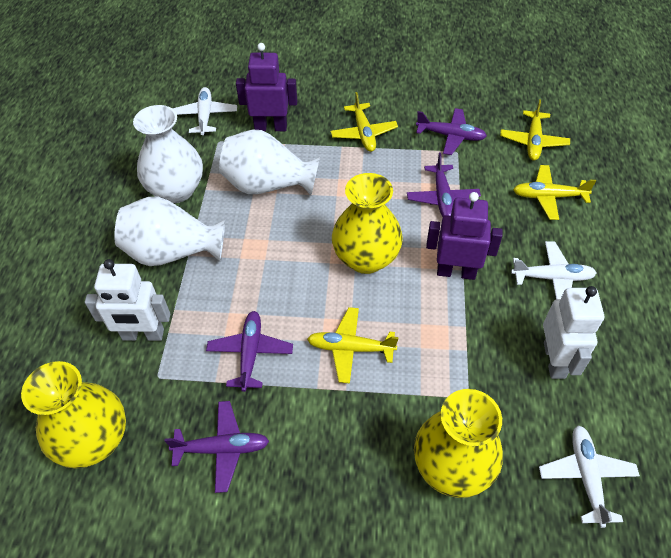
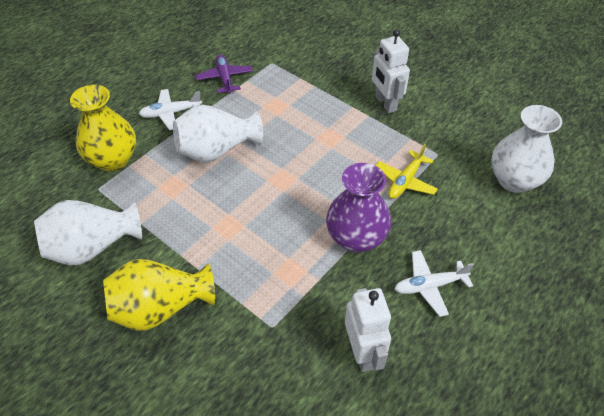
purple plane: 4 -> 1
purple robot: 2 -> 0
purple vase: 0 -> 1
white plane: 3 -> 2
yellow plane: 4 -> 1
yellow vase: 3 -> 2

